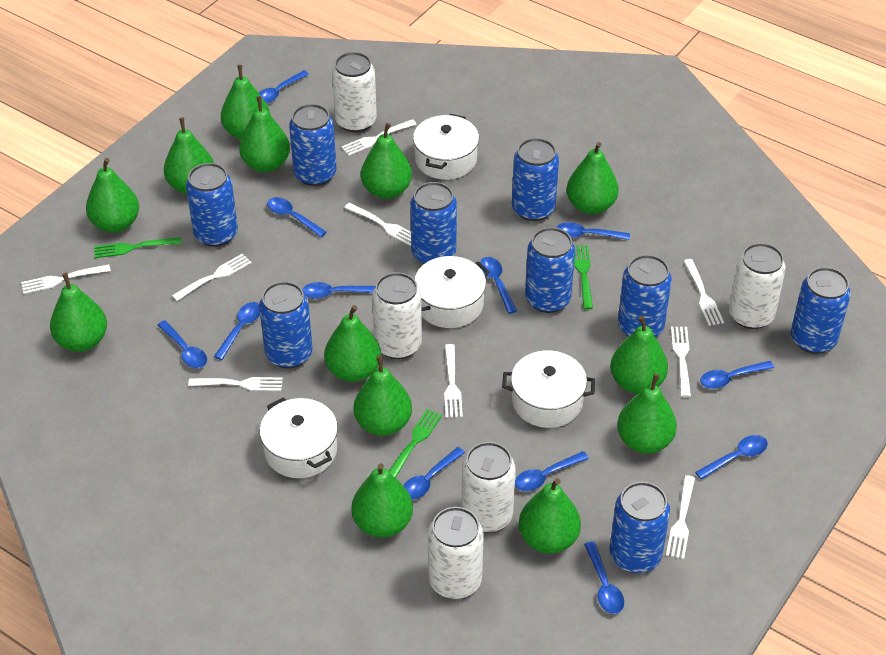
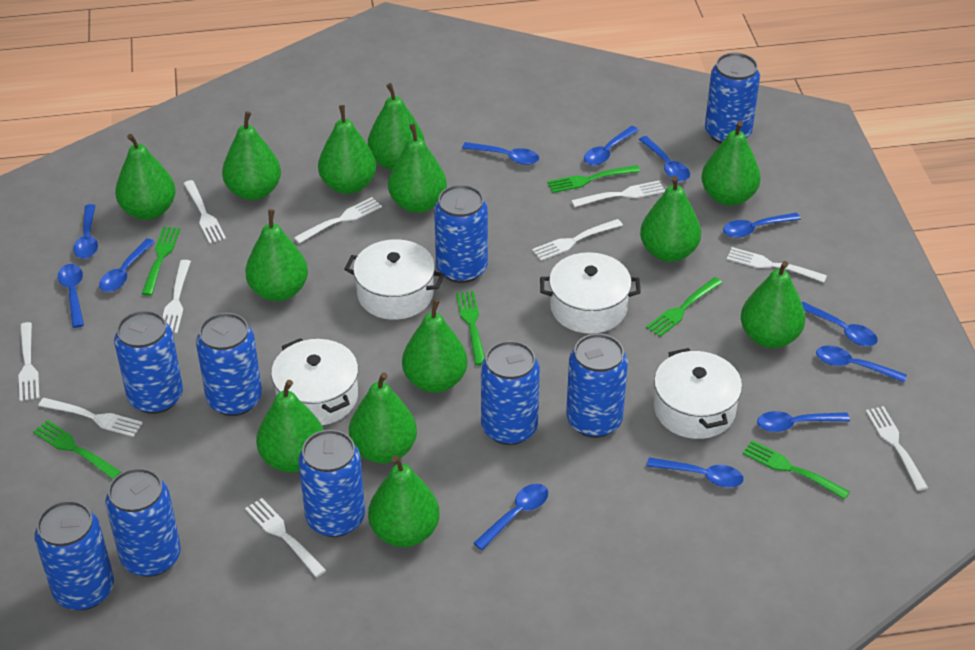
green fork: 3 -> 6
white can: 5 -> 0
white fork: 9 -> 10

